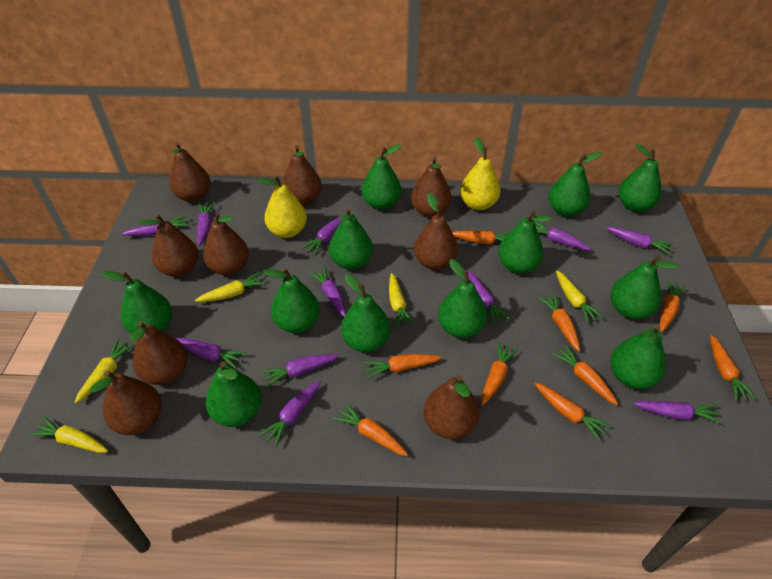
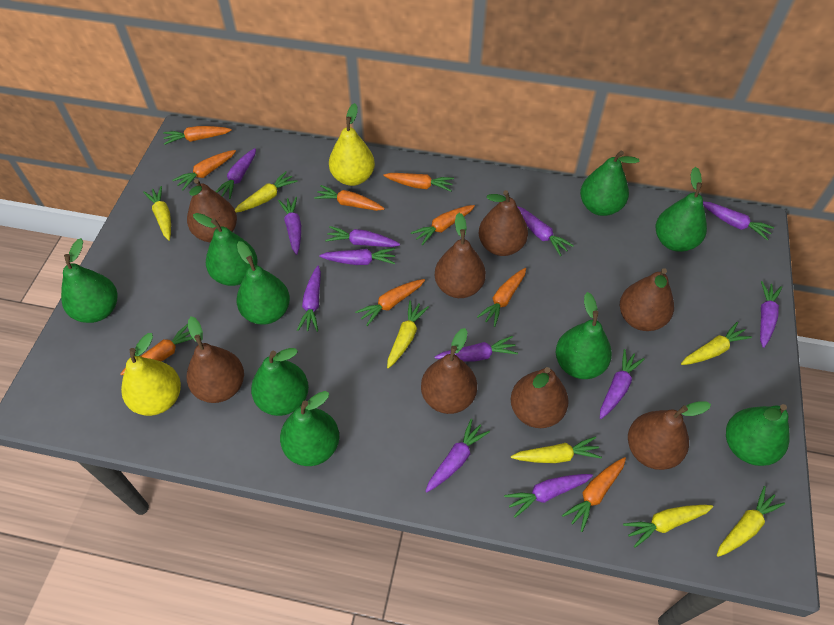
brown pear: 9 -> 8
green pear: 12 -> 9
purple carrot: 11 -> 12
yellow carrot: 5 -> 7

